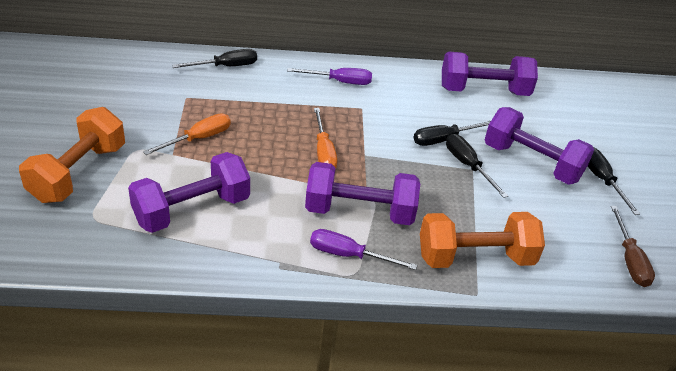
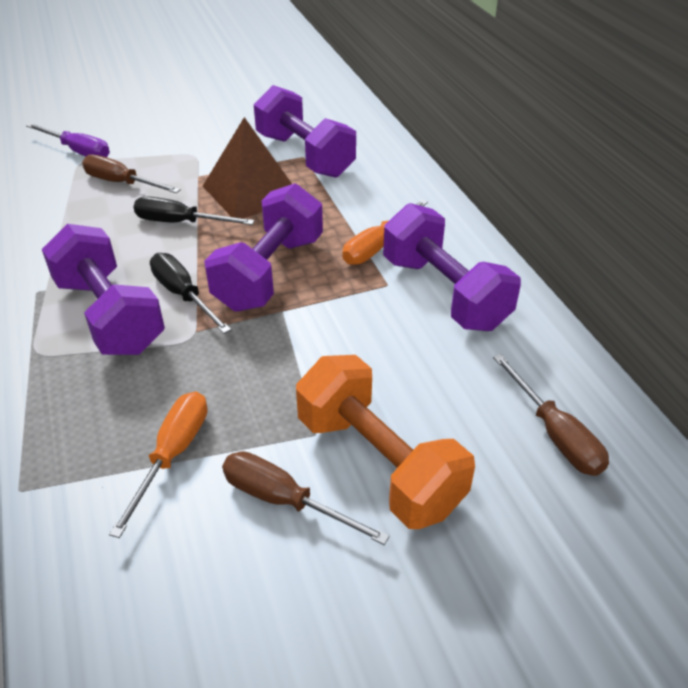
black screwdriver: 4 -> 2
brown pyramid: 0 -> 1
brown screwdriver: 1 -> 3
orange dumbbell: 2 -> 1
purple screwdriver: 2 -> 1

